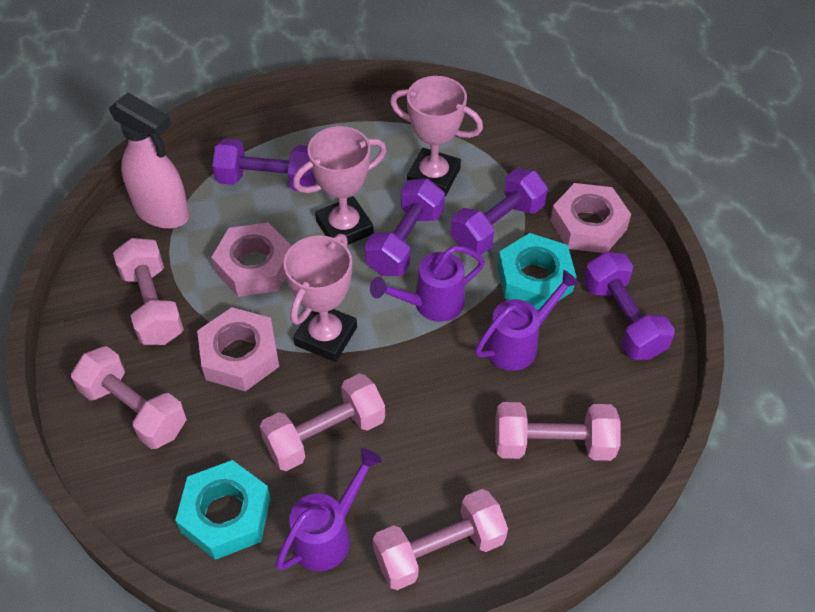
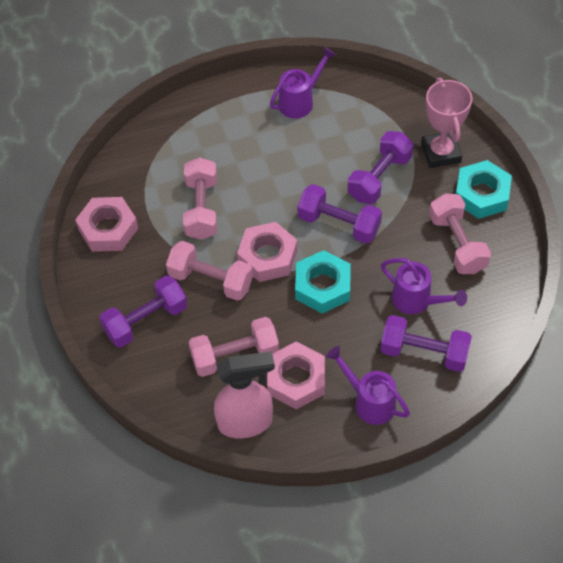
pink dumbbell: 5 -> 4
pink trophy: 3 -> 1

